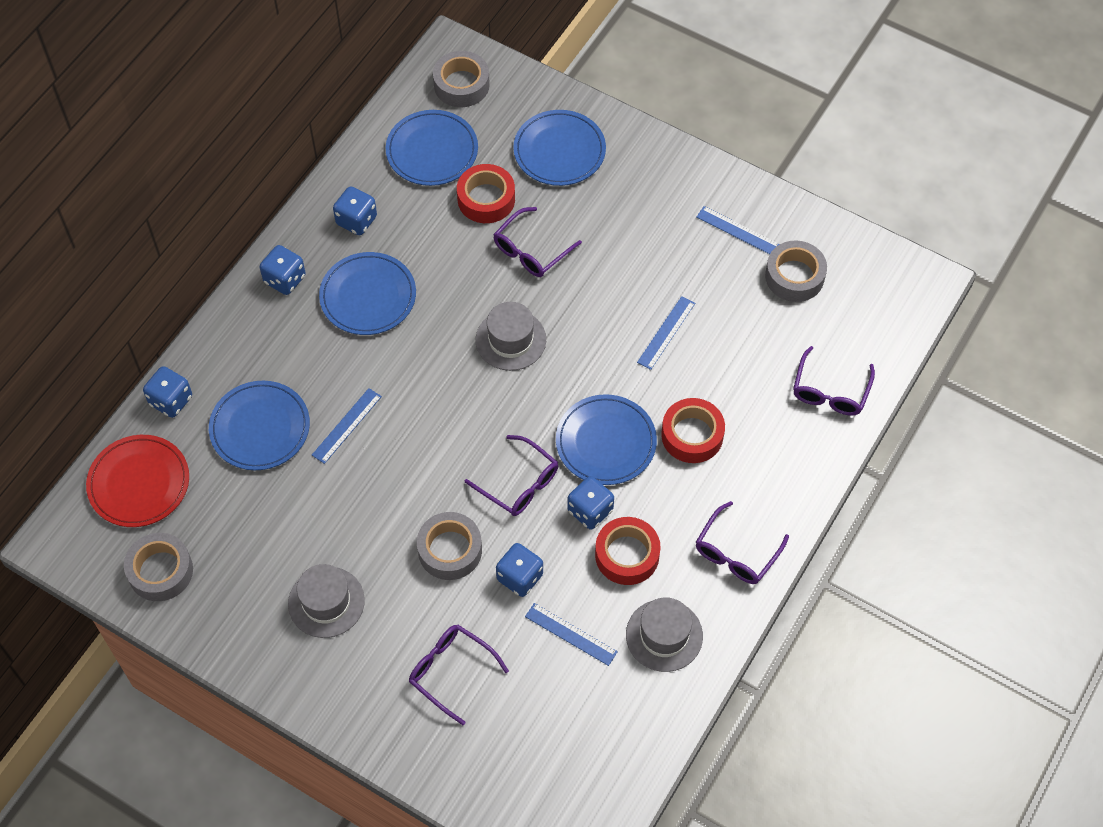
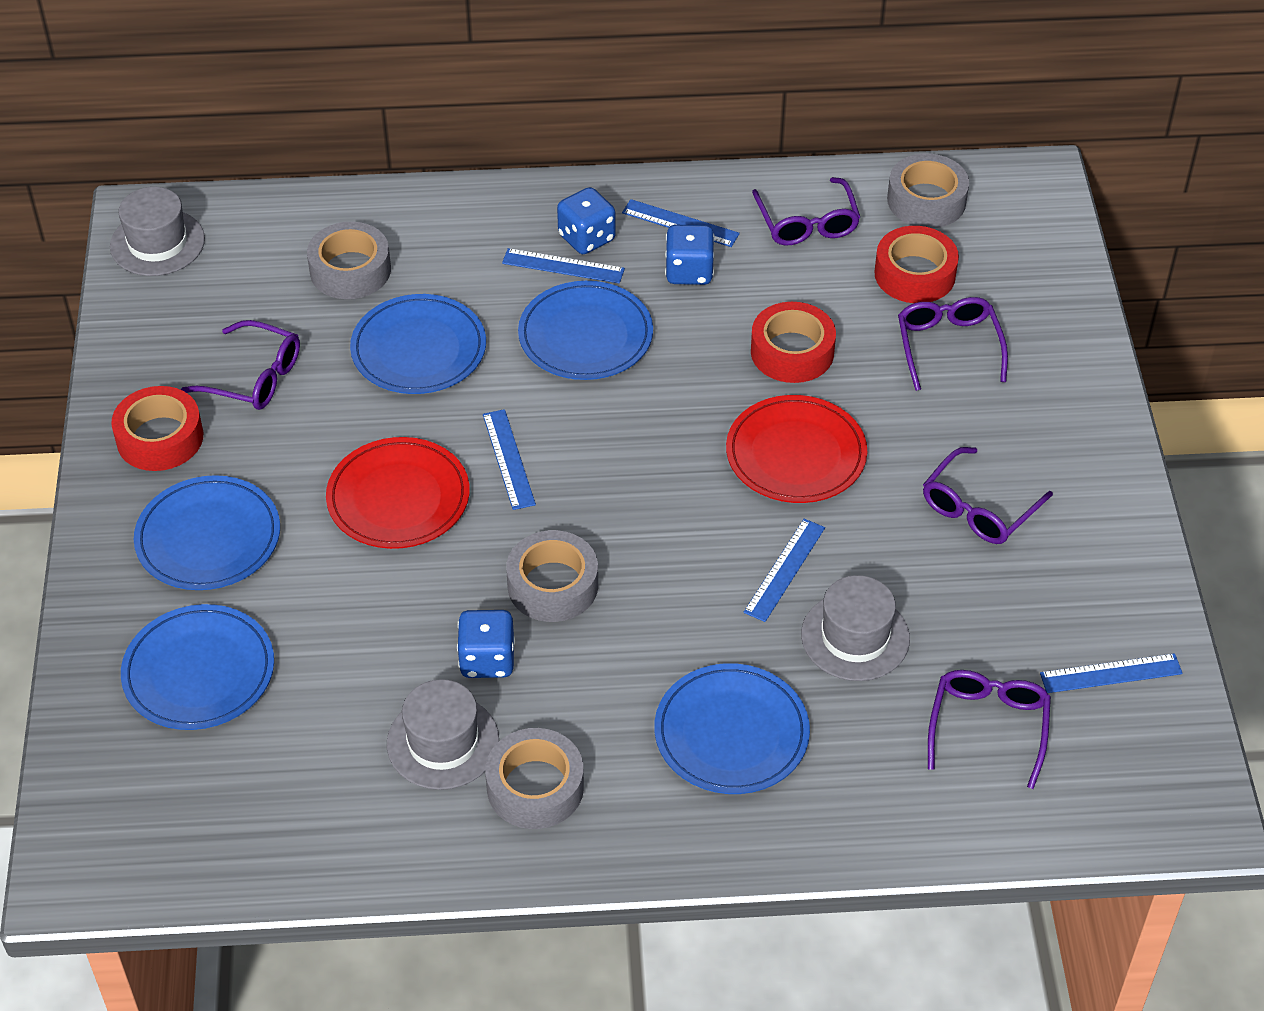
blue dice: 5 -> 3
blue ruler: 4 -> 5
red plate: 1 -> 2

